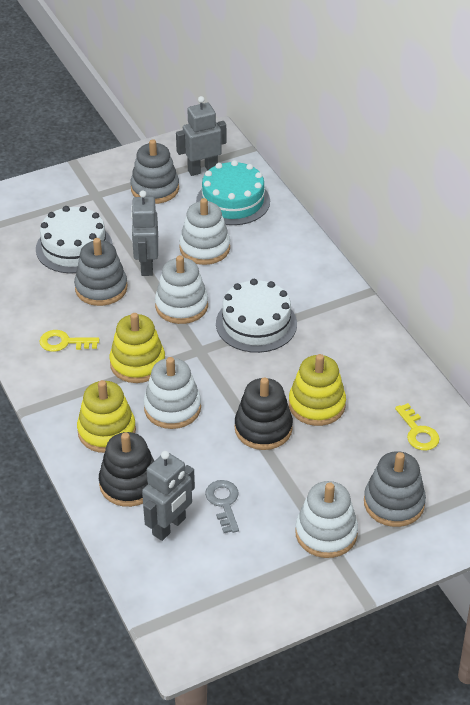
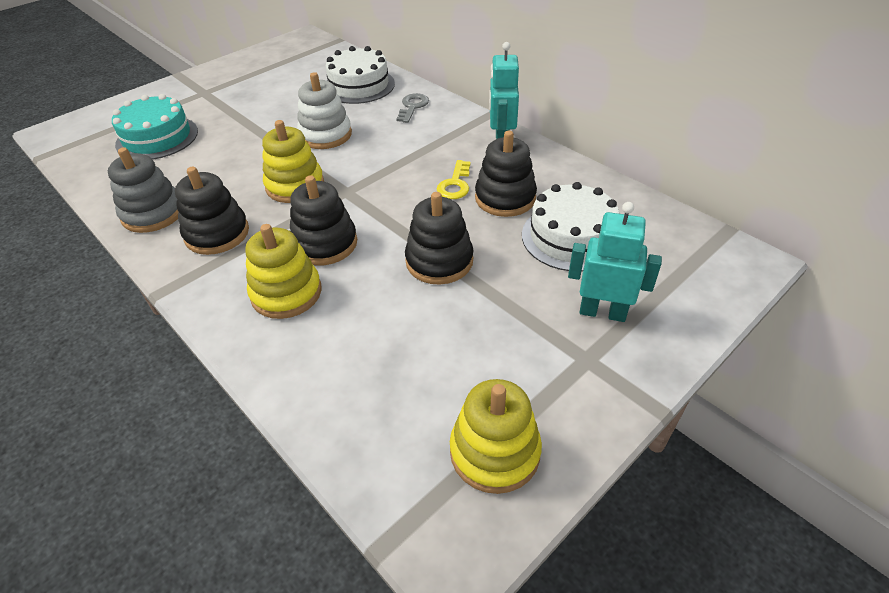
black stacking toy: 2 -> 4
grey robot: 3 -> 0
grey stacking toy: 3 -> 1
turquoise robot: 0 -> 2
white stacking toy: 4 -> 1
yellow key: 2 -> 1

